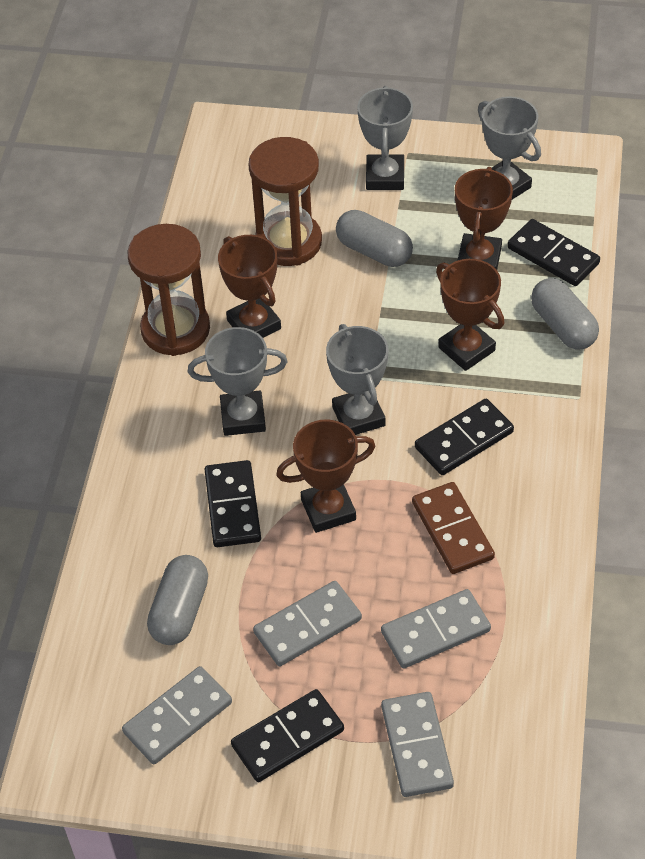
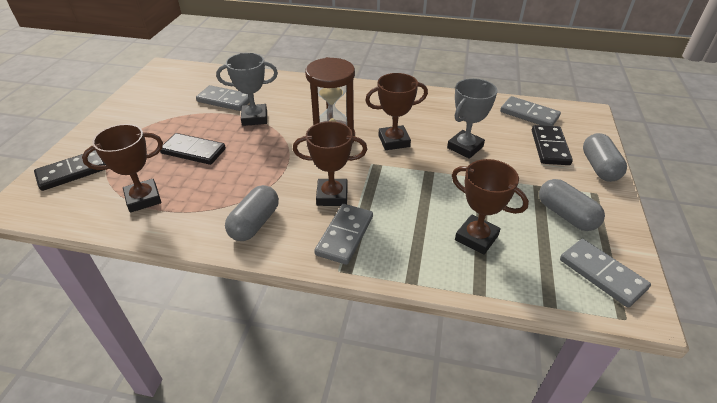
black domino: 4 -> 3
brown domino: 1 -> 0
brown hourglass: 2 -> 1
grey trophy: 4 -> 2

